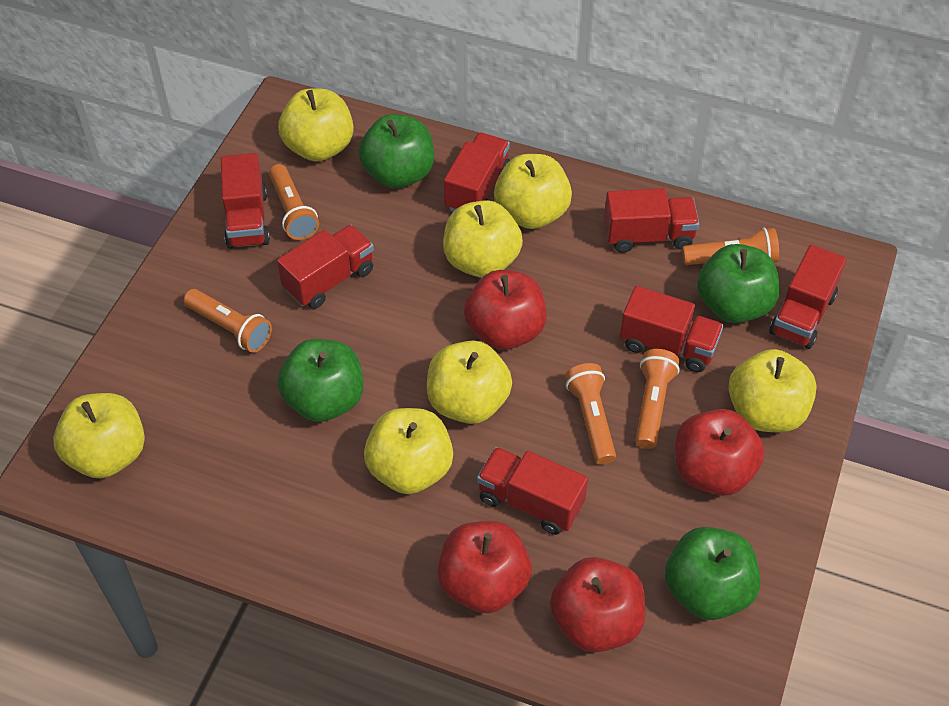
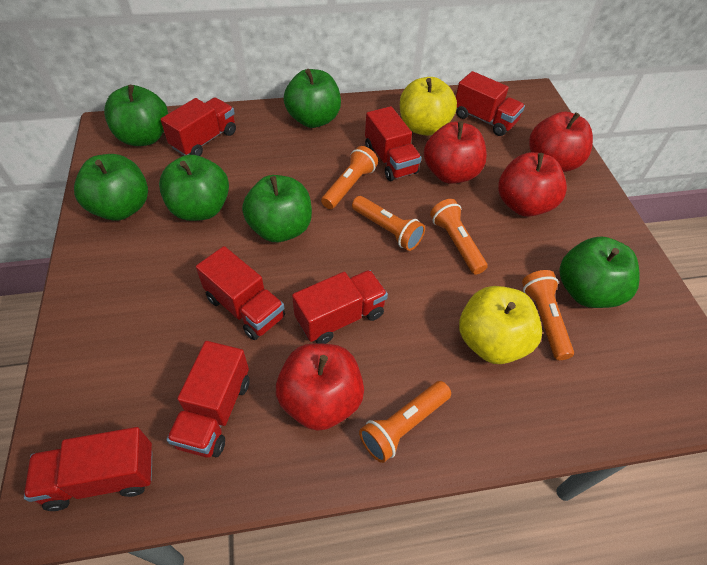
green apple: 4 -> 6
yellow apple: 7 -> 2

